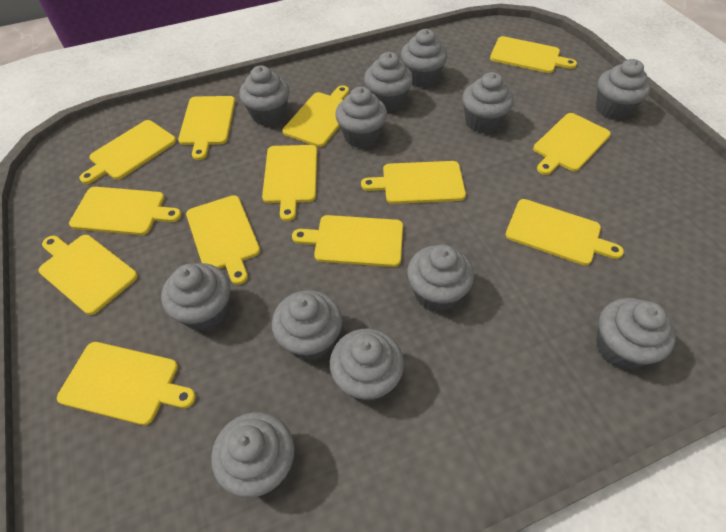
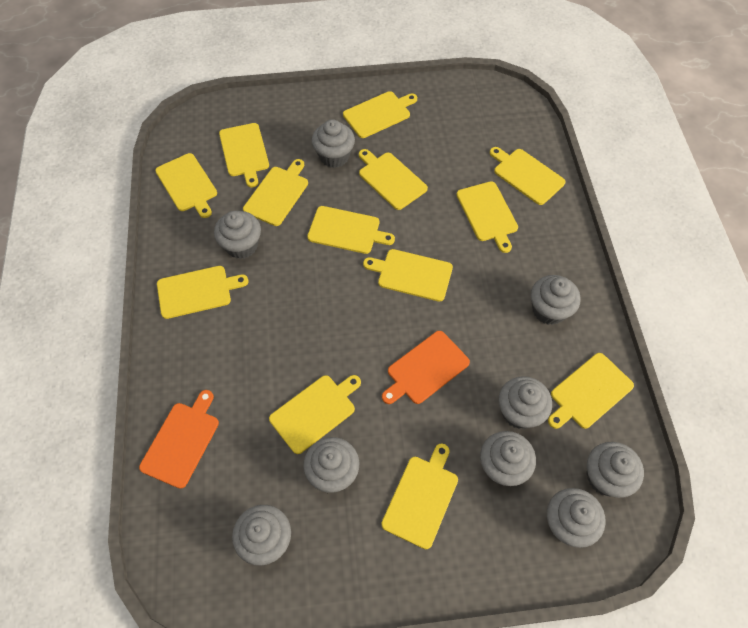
grey cupcake: 12 -> 9
orange cutting board: 0 -> 2

